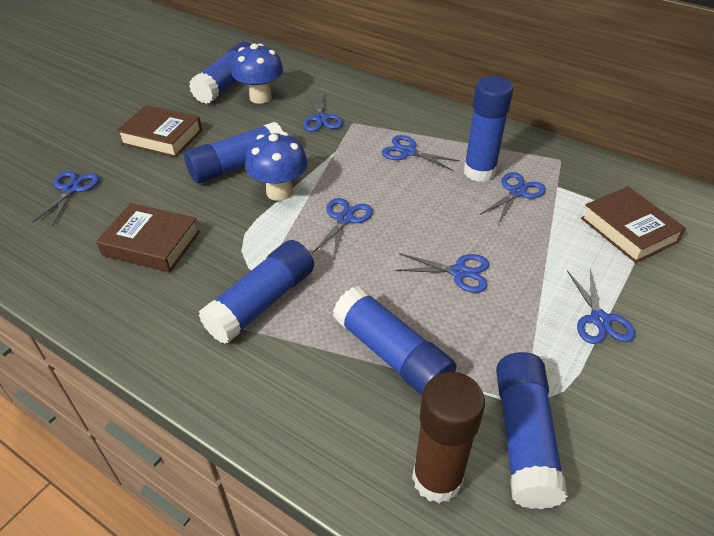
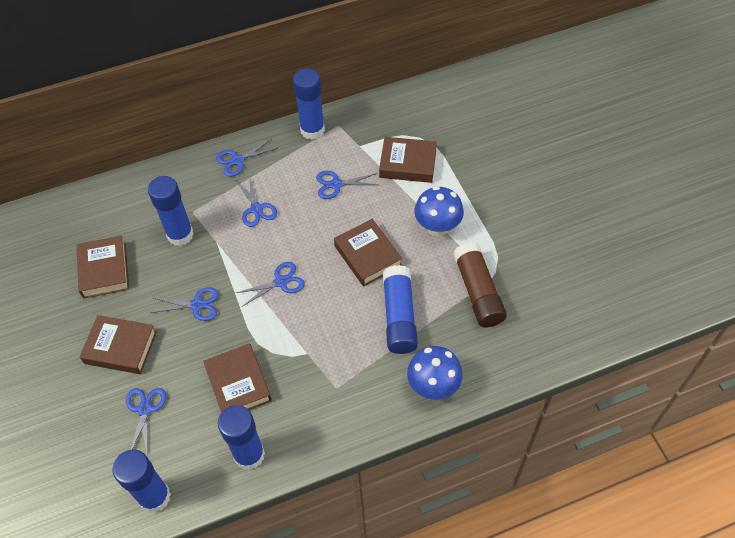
blue glue stick: 6 -> 5
blue scissors: 7 -> 6
brown book: 3 -> 5

